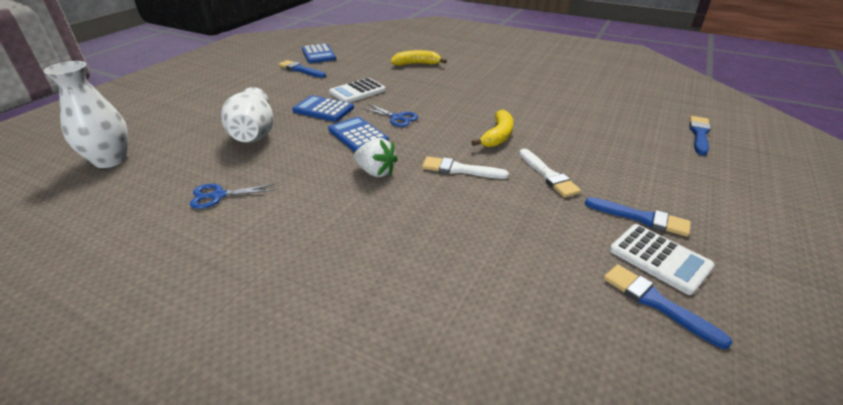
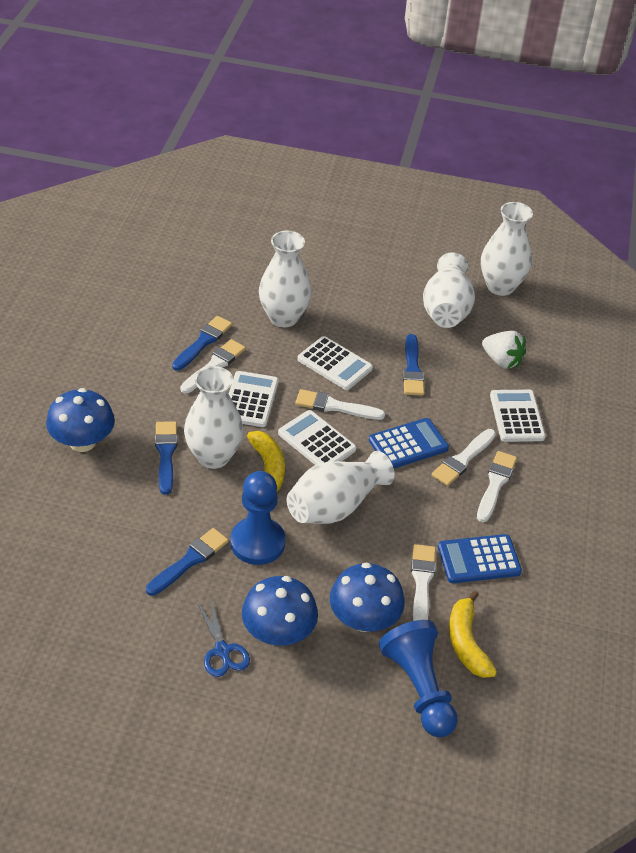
blue calculator: 3 -> 2
blue mushroom: 0 -> 3
blue pawn: 0 -> 2
blue scissors: 2 -> 1
white brush: 2 -> 5
white calculator: 2 -> 4
white vase: 2 -> 5

